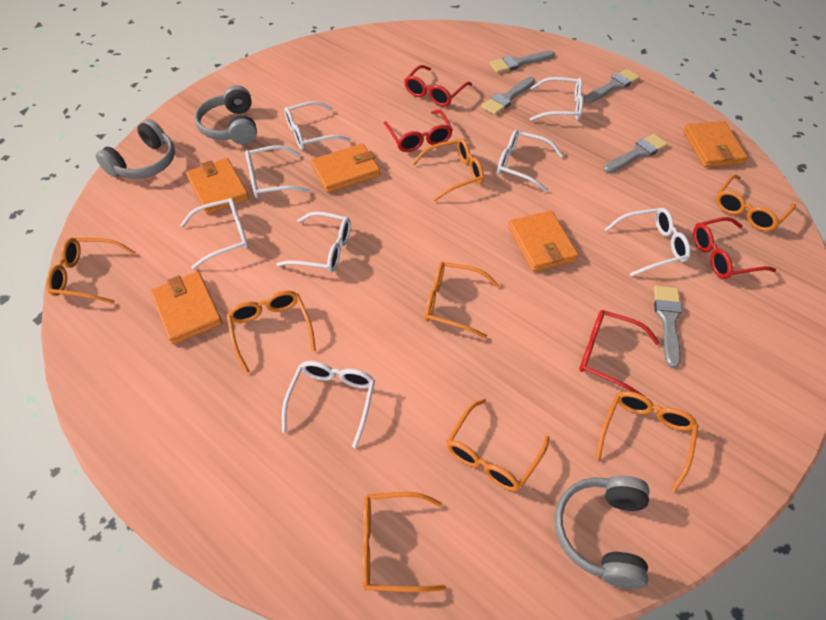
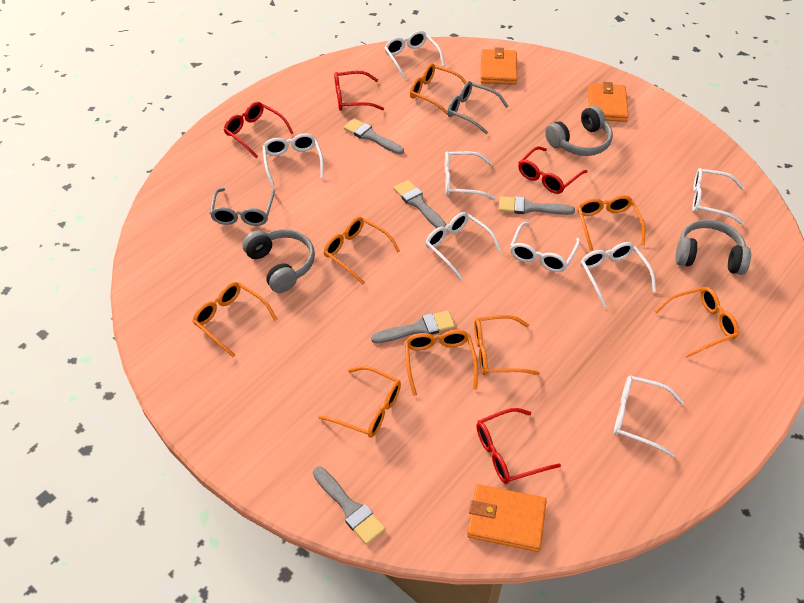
grey glasses: 0 -> 2
orange wallet: 5 -> 3

